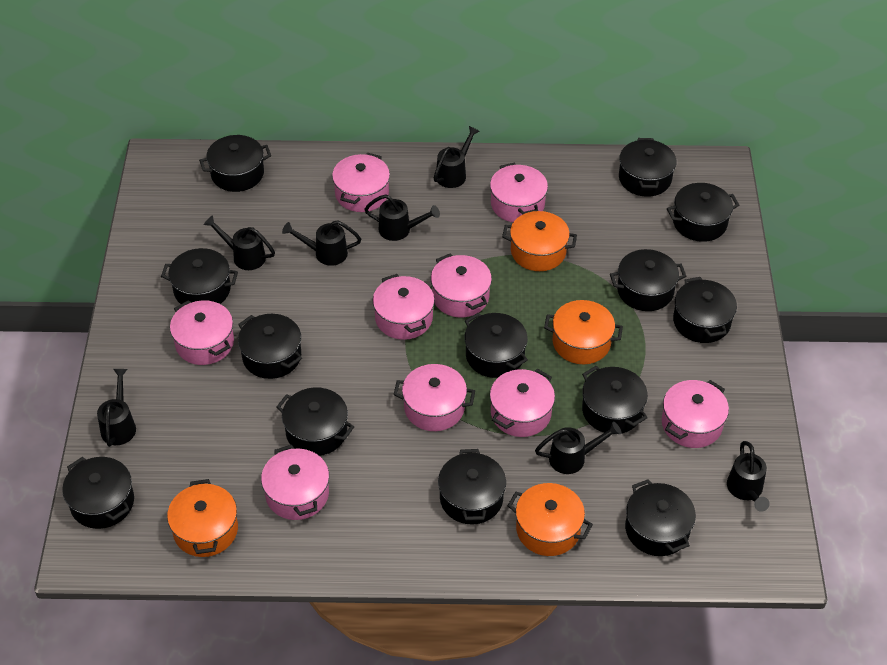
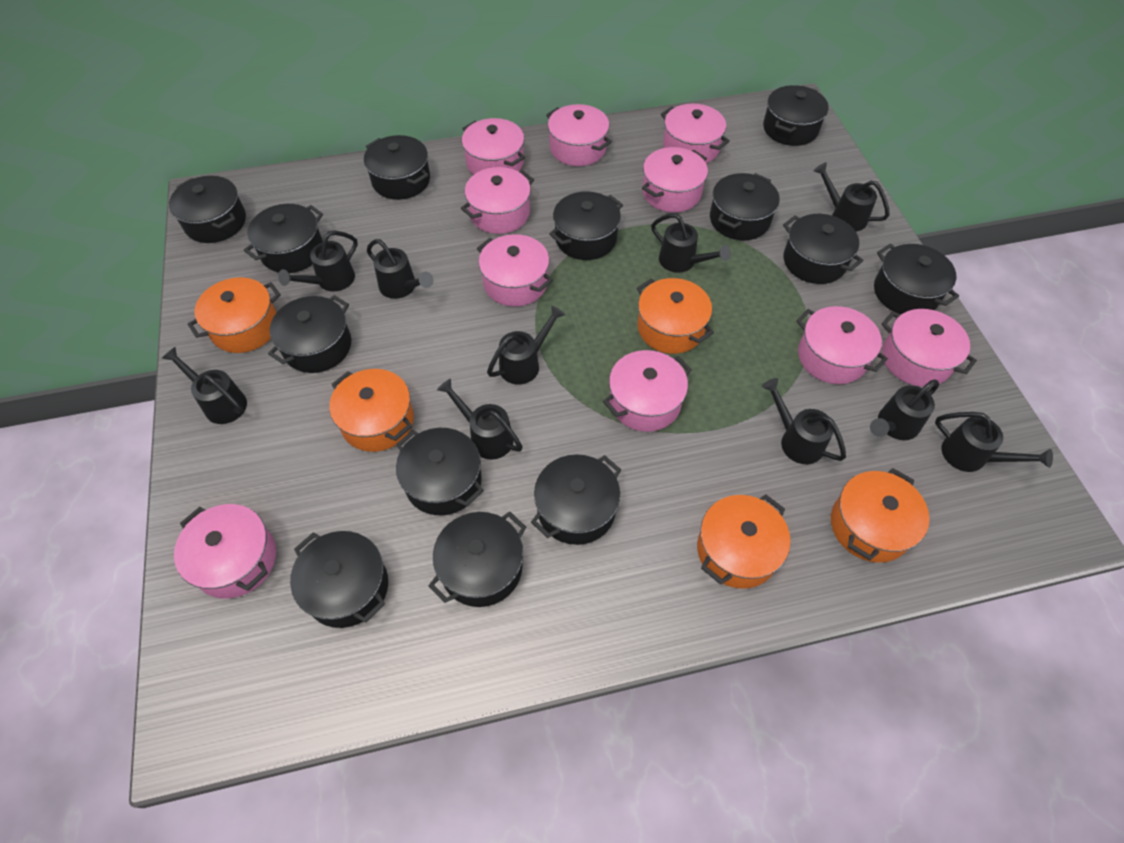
black watering can: 7 -> 10
orange pot: 4 -> 5
pink pot: 9 -> 10

